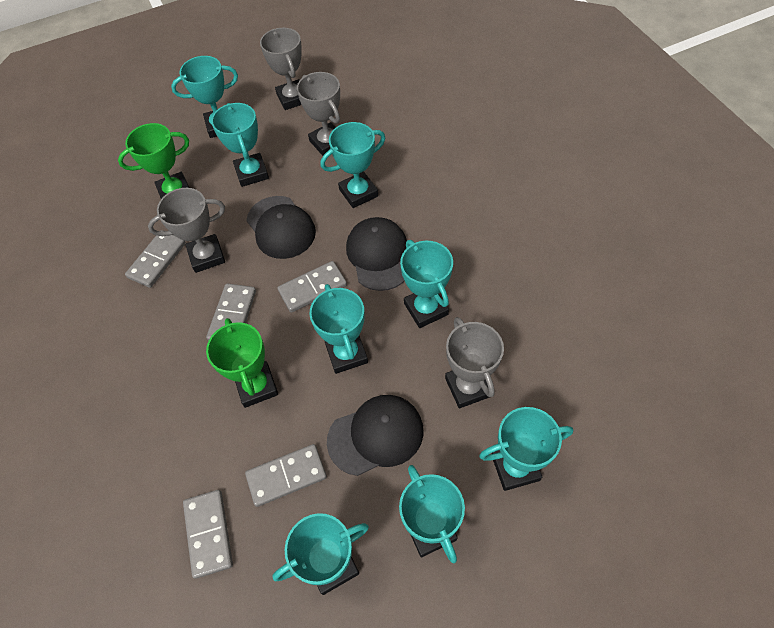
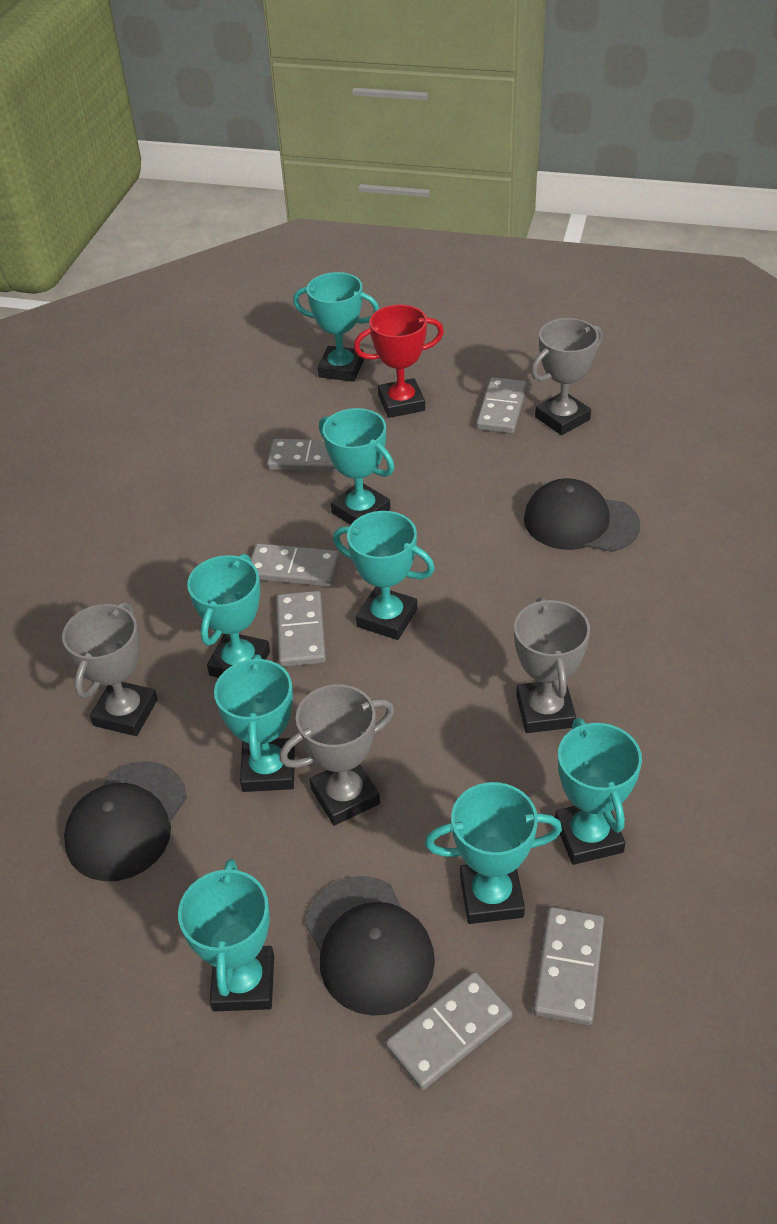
green trophy: 2 -> 0
grey domino: 5 -> 6
red trophy: 0 -> 1

